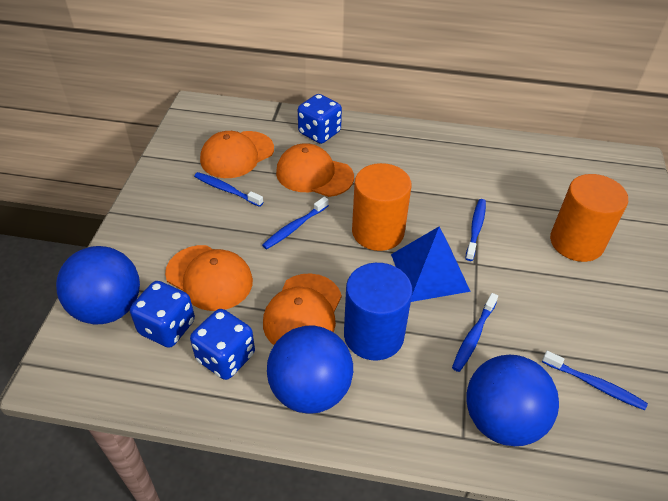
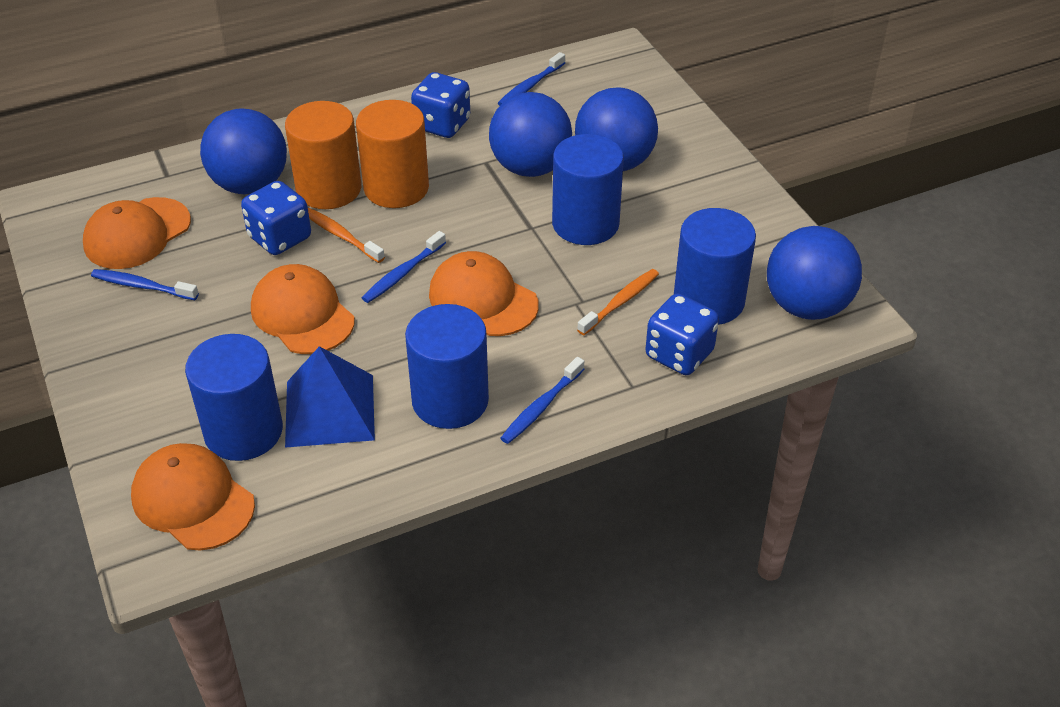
blue ball: 3 -> 4
blue cylinder: 1 -> 4
blue toothbrush: 5 -> 4
orange toothbrush: 0 -> 2

